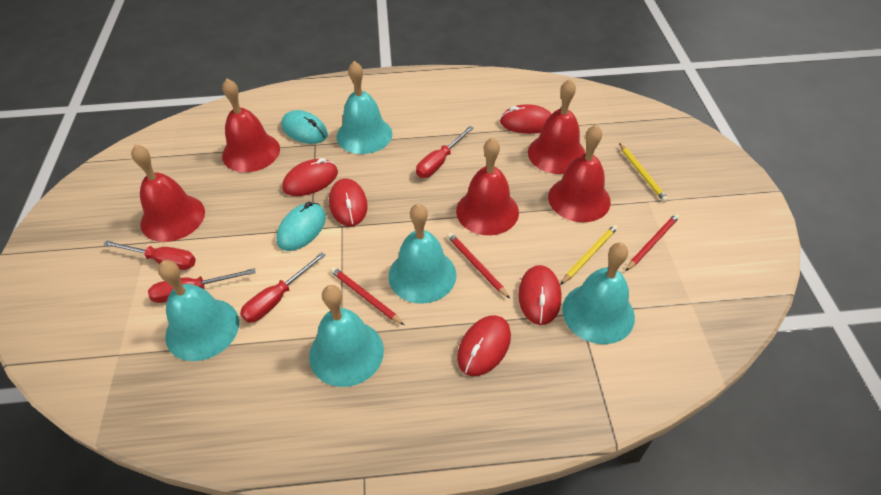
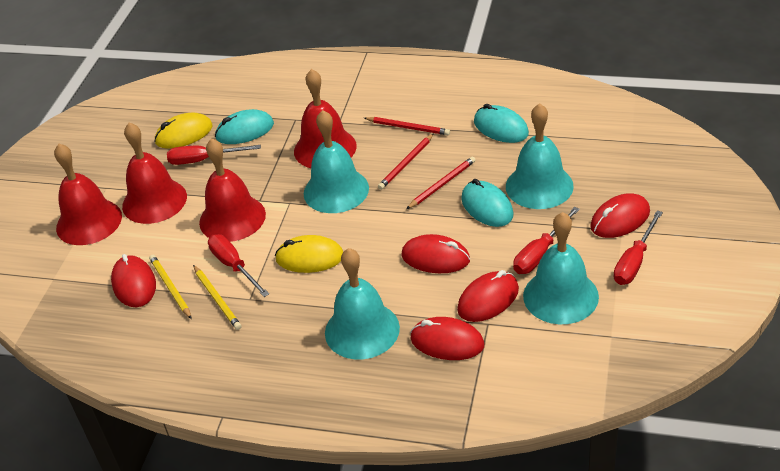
red bell: 5 -> 4
turquoise bell: 5 -> 4
turquoise mouse: 2 -> 3
yellow mouse: 0 -> 2

